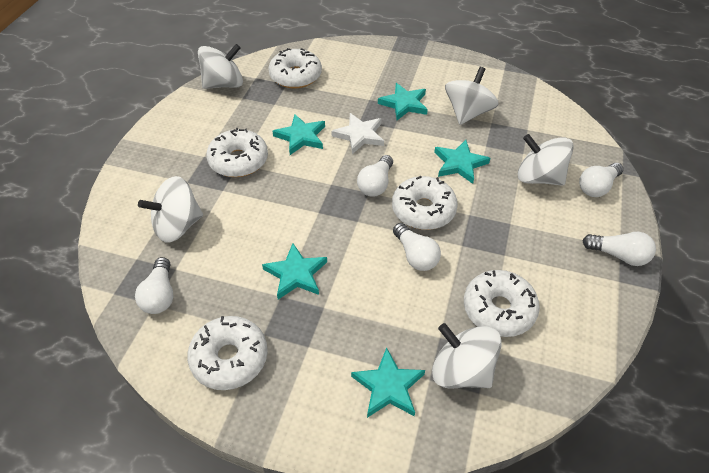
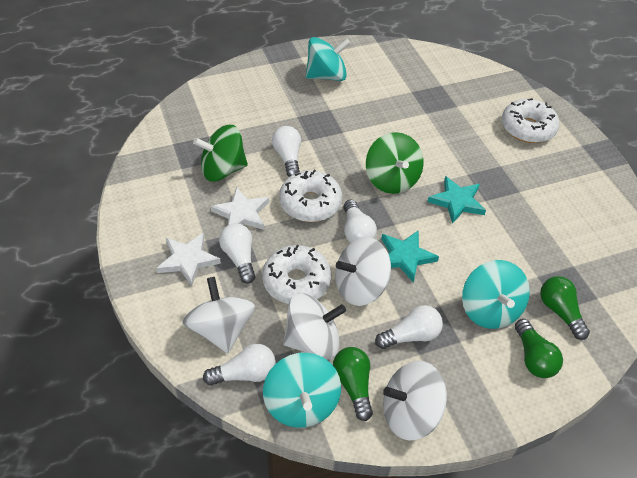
green light bulb: 0 -> 3
green spinning top: 0 -> 2
turquoise spinning top: 0 -> 3
turquoise star: 5 -> 2
white donut: 5 -> 3
white spinning top: 5 -> 4
white star: 1 -> 2

